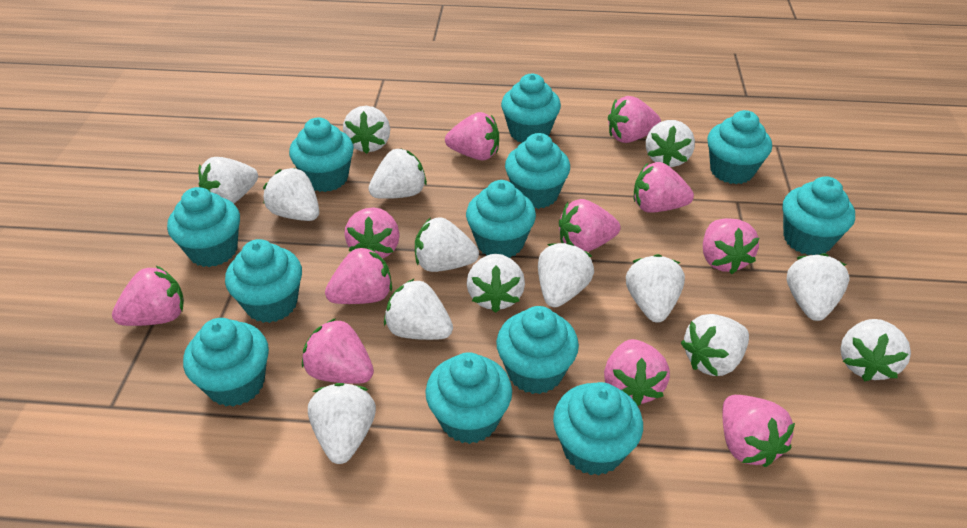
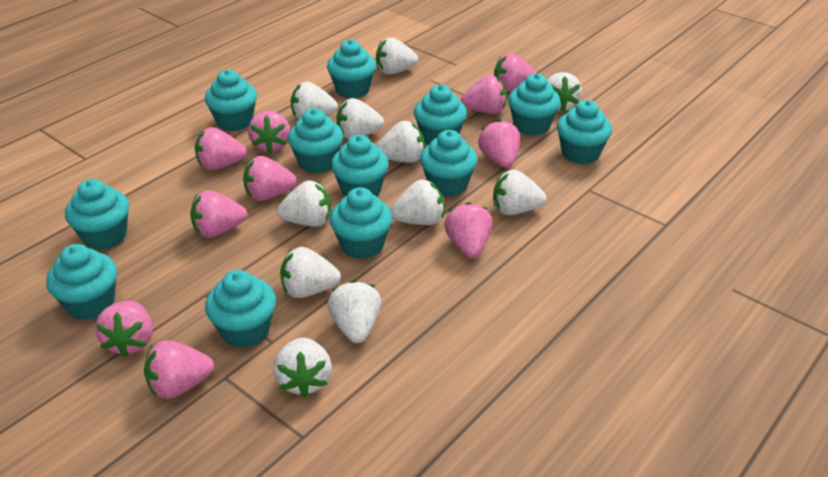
pink strawberry: 11 -> 10
white strawberry: 14 -> 11

